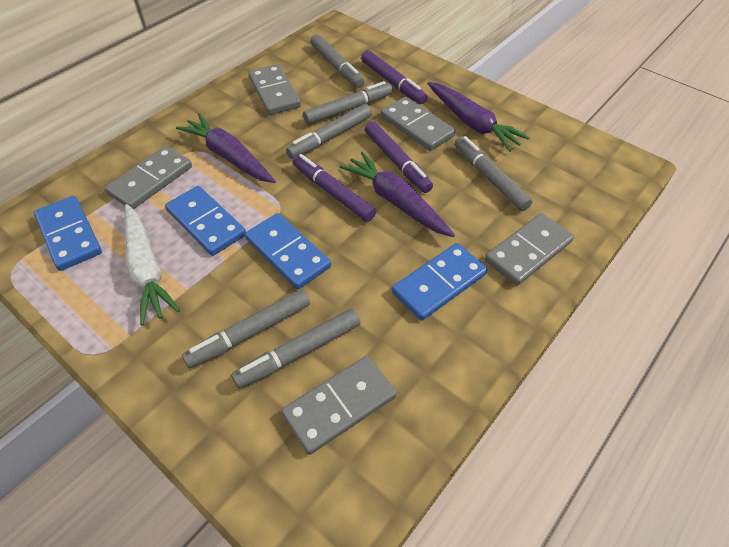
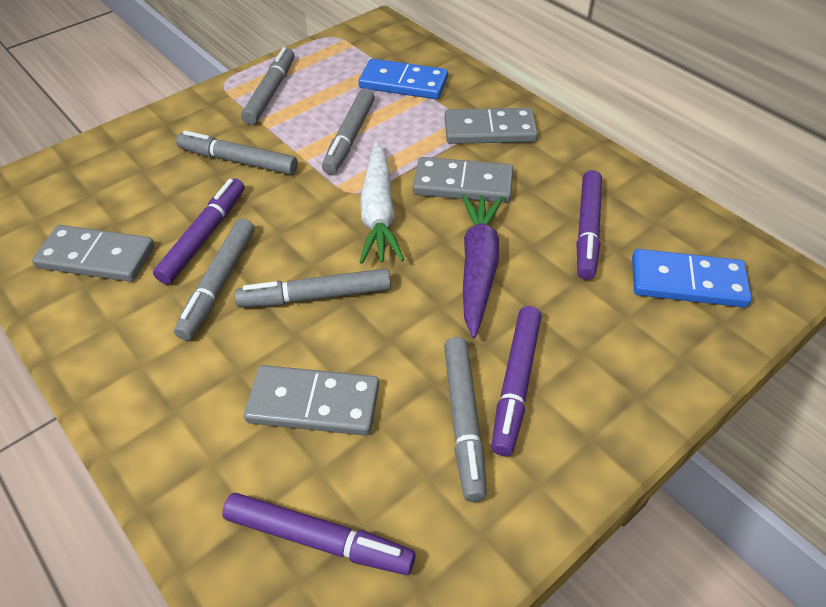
blue domino: 4 -> 2
grey domino: 5 -> 4
purple carrot: 3 -> 1
purple marker: 3 -> 4

